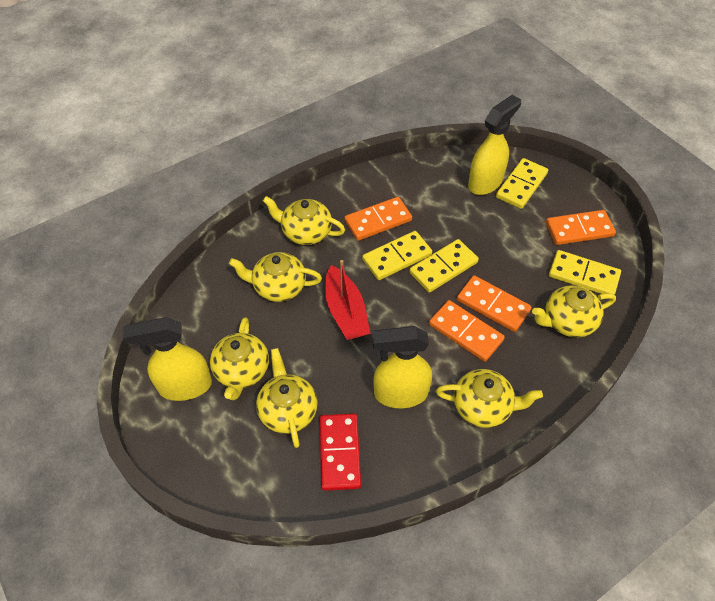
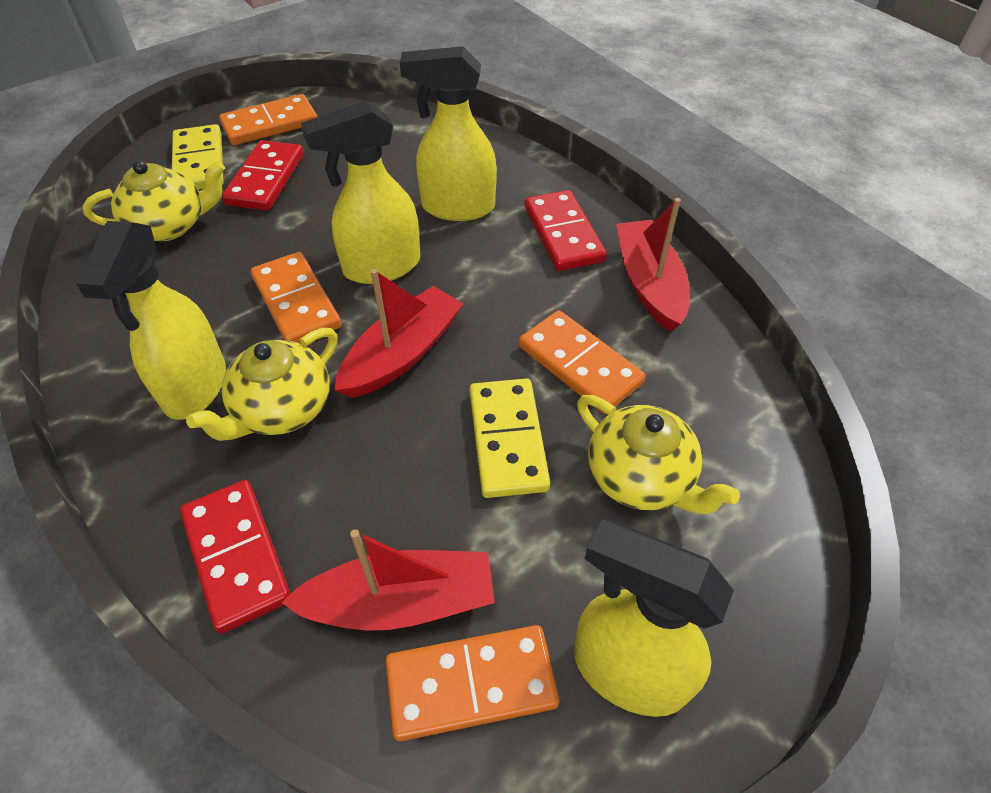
red boat: 1 -> 3
red domino: 1 -> 3
yellow domino: 4 -> 2
yellow spray bottle: 3 -> 4
yellow teapot: 6 -> 3

